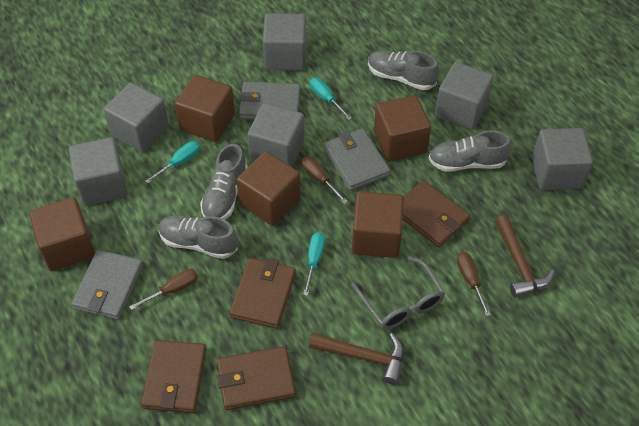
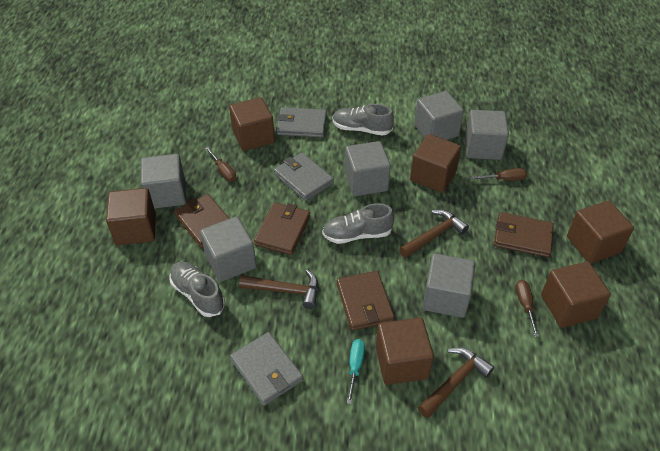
brown cube: 5 -> 6
brown hammer: 2 -> 3
grey glasses: 1 -> 0
grey shoe: 4 -> 3
turquoise screwdriver: 3 -> 1

